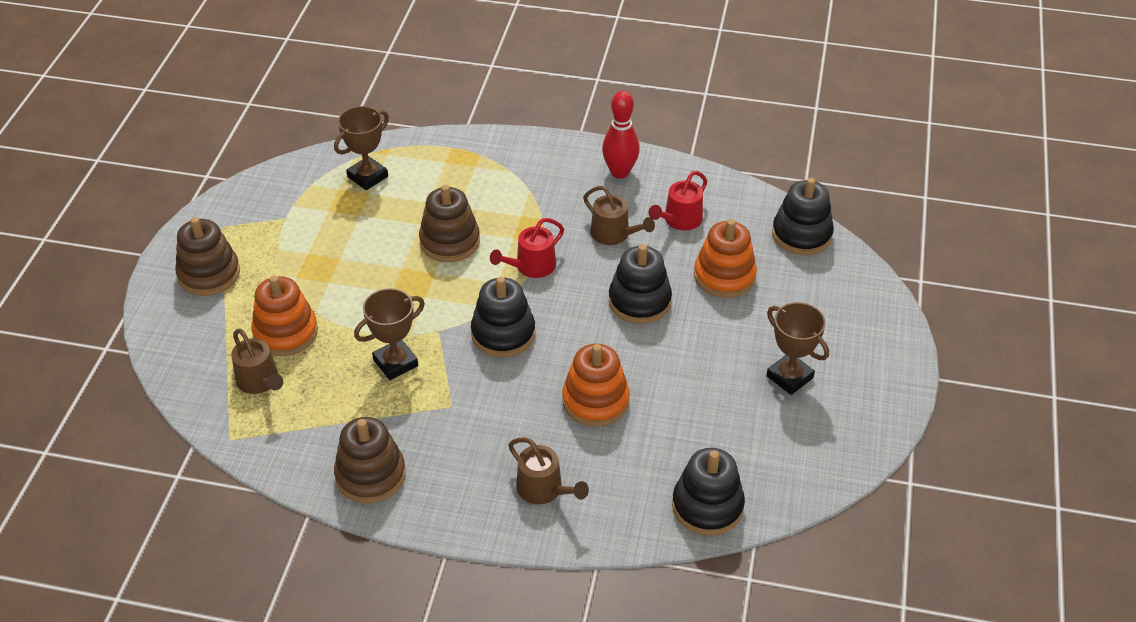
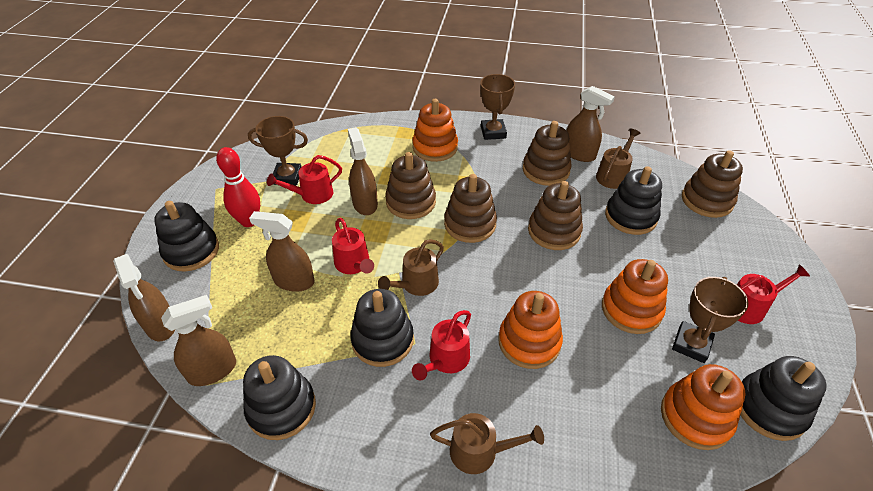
black stacking toy: 4 -> 5
brown spray bottle: 0 -> 5
brown stacking toy: 3 -> 5
orange stacking toy: 3 -> 4
red watering can: 2 -> 4

